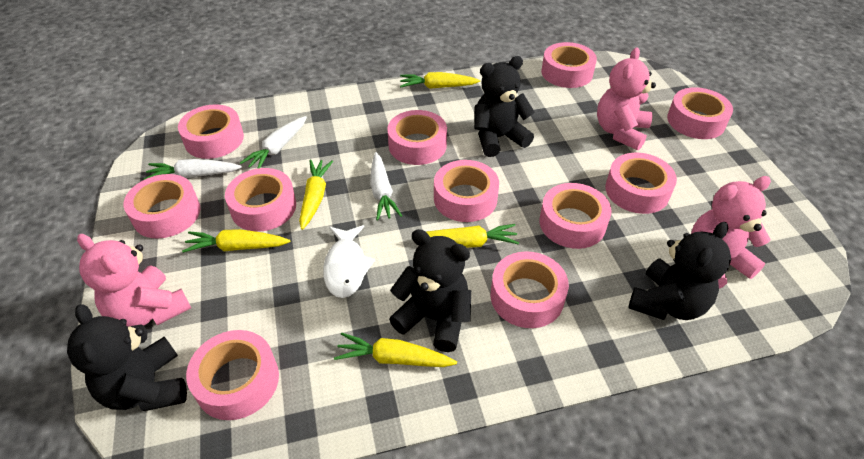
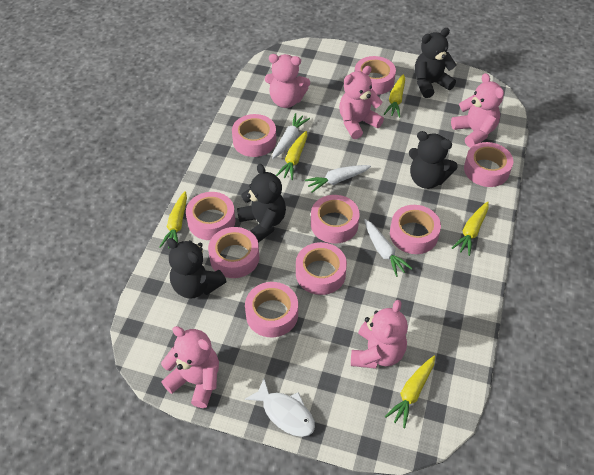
pink tape: 11 -> 9
pink teddy bear: 3 -> 5

